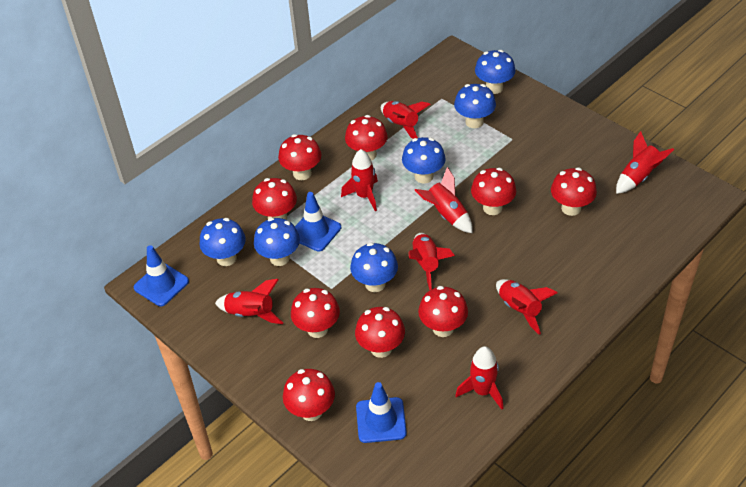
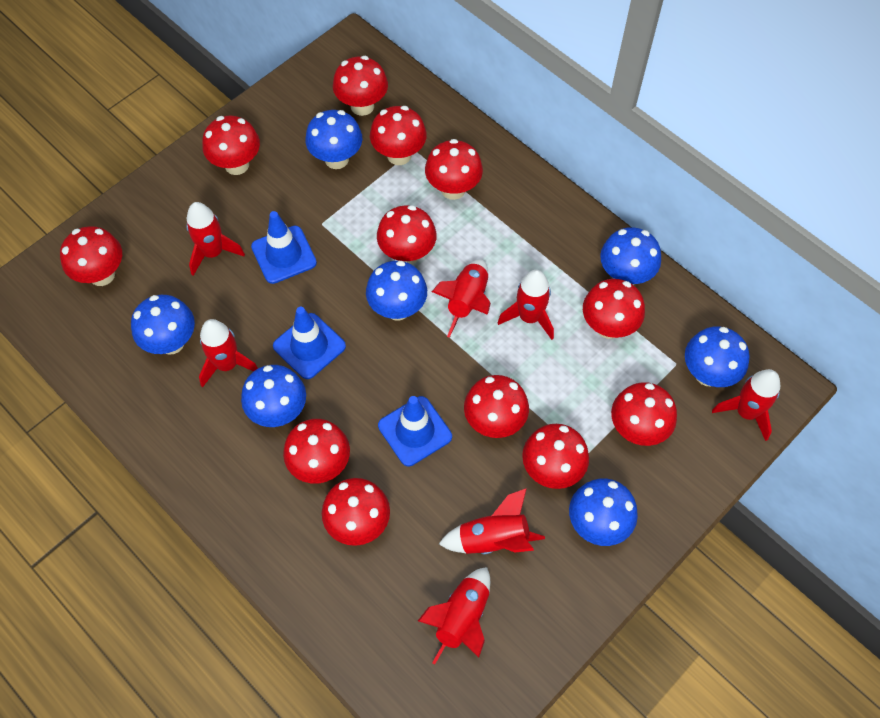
blue mushroom: 6 -> 7
red mushroom: 9 -> 12
red rocket: 8 -> 7

